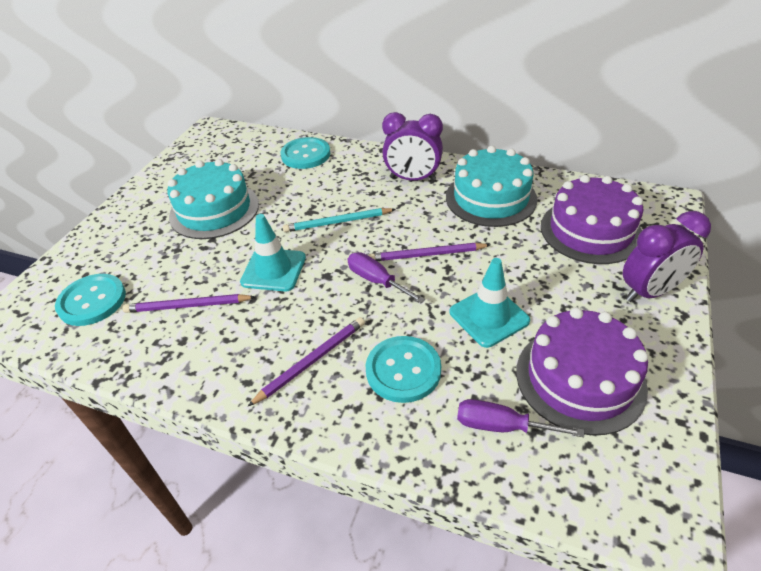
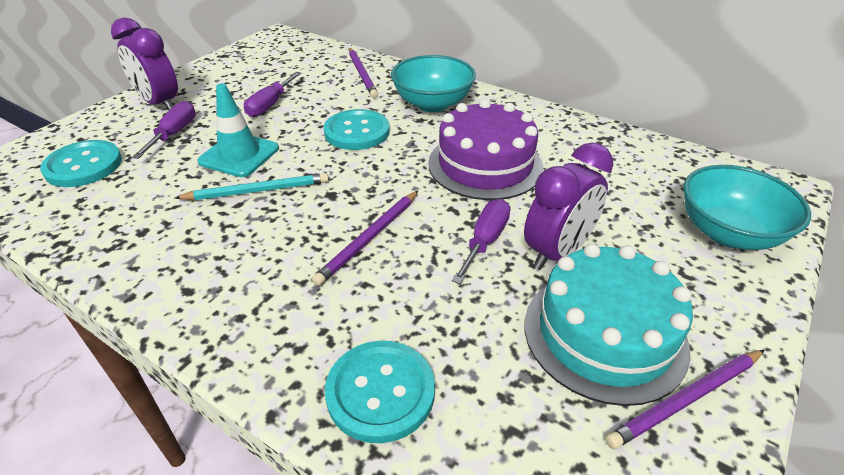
purple cake: 2 -> 1
purple screwdriver: 2 -> 3
turquoise bowl: 0 -> 2
turquoise cake: 2 -> 1
turquoise traffic cone: 2 -> 1

